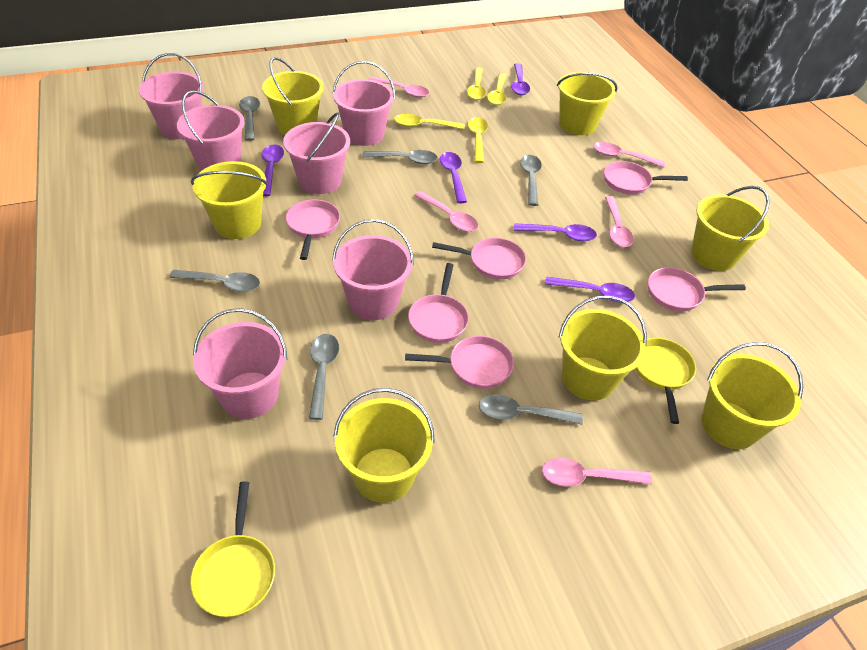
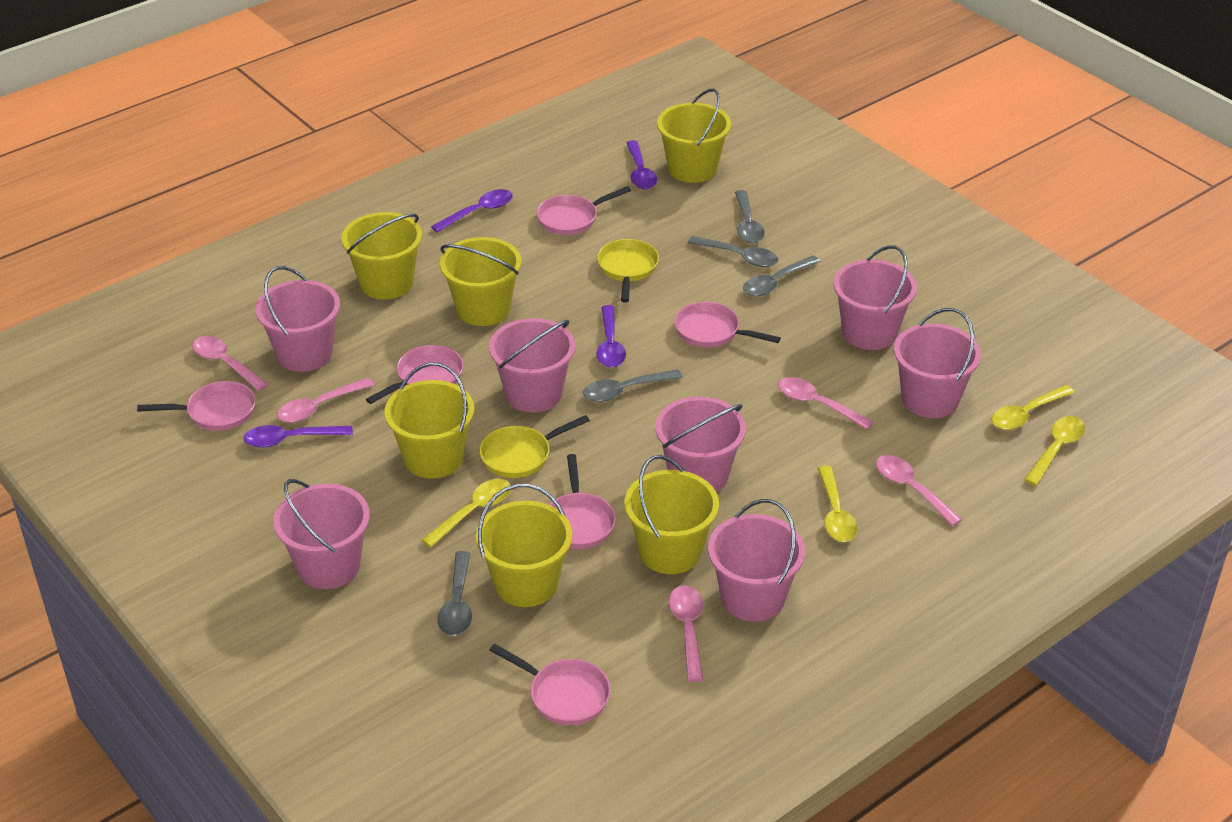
grey spoon: 6 -> 5
pink bucket: 6 -> 7
purple spoon: 5 -> 4
yellow bucket: 7 -> 6

